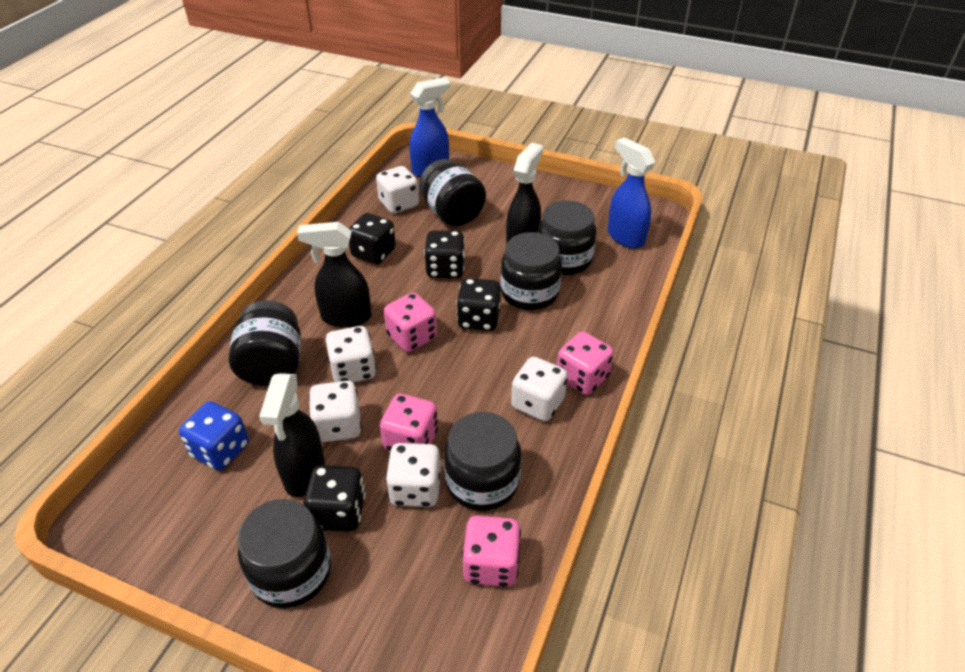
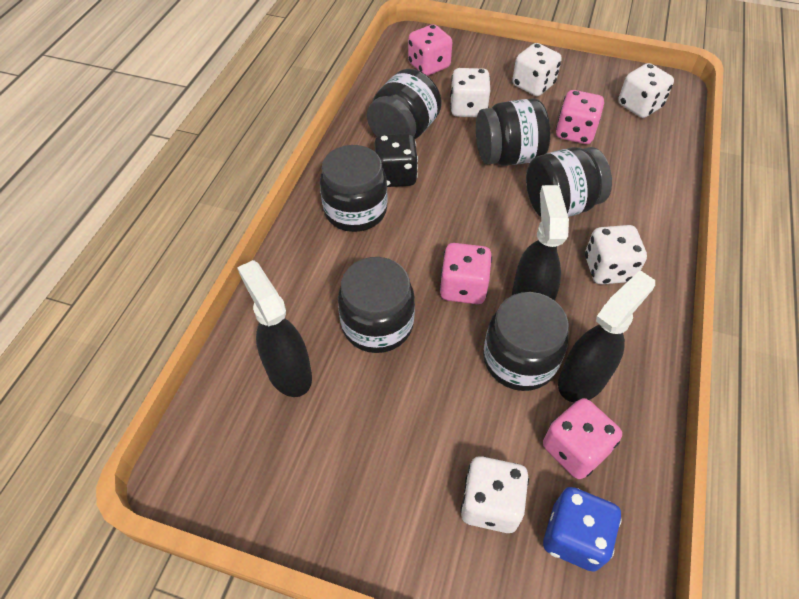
black dice: 4 -> 1
blue spray bottle: 2 -> 0

